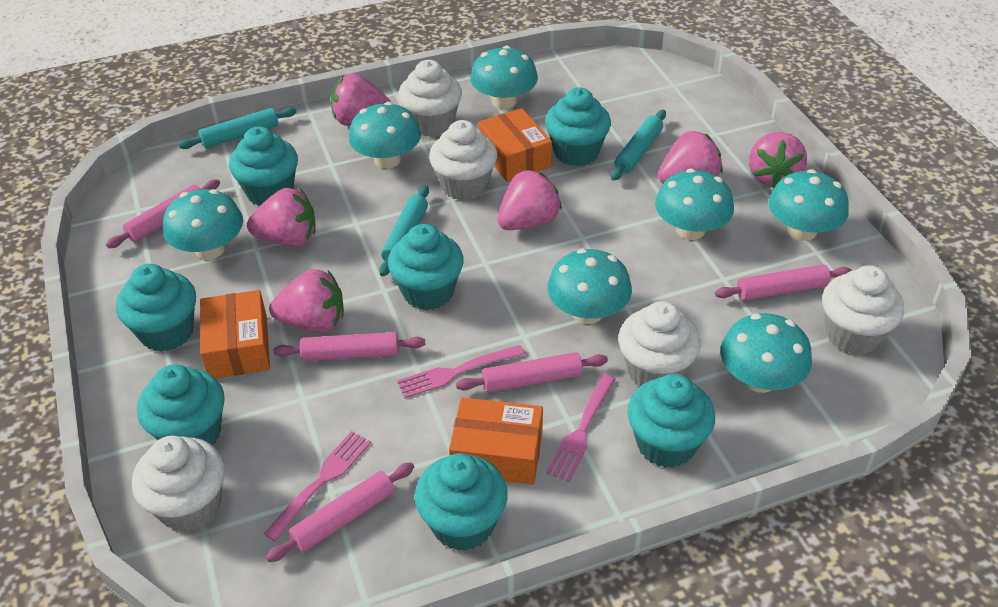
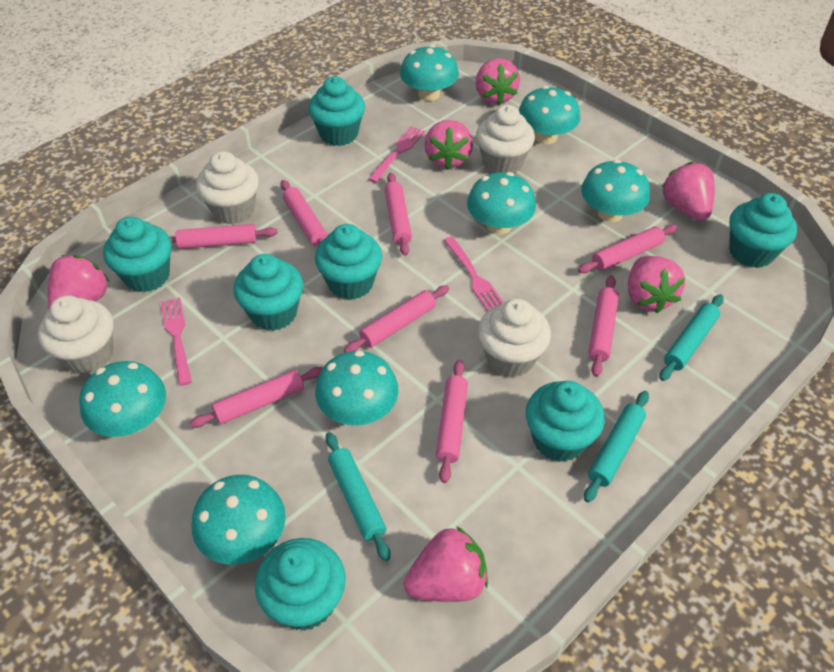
orange box: 3 -> 0
pink rolling pin: 5 -> 8
white cupcake: 5 -> 4

